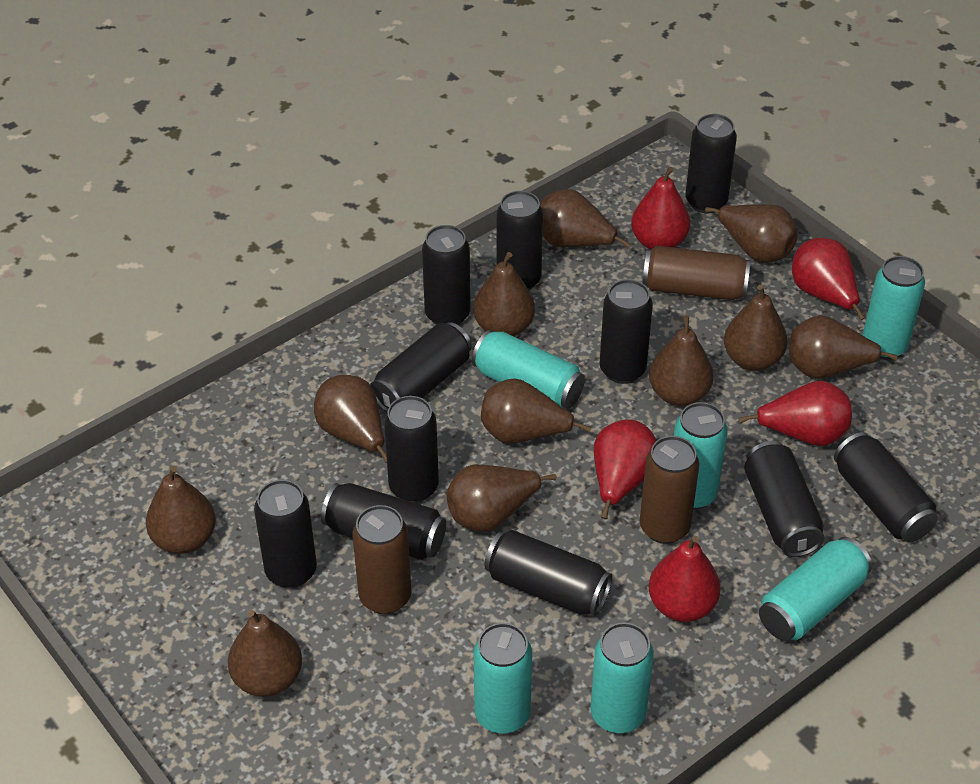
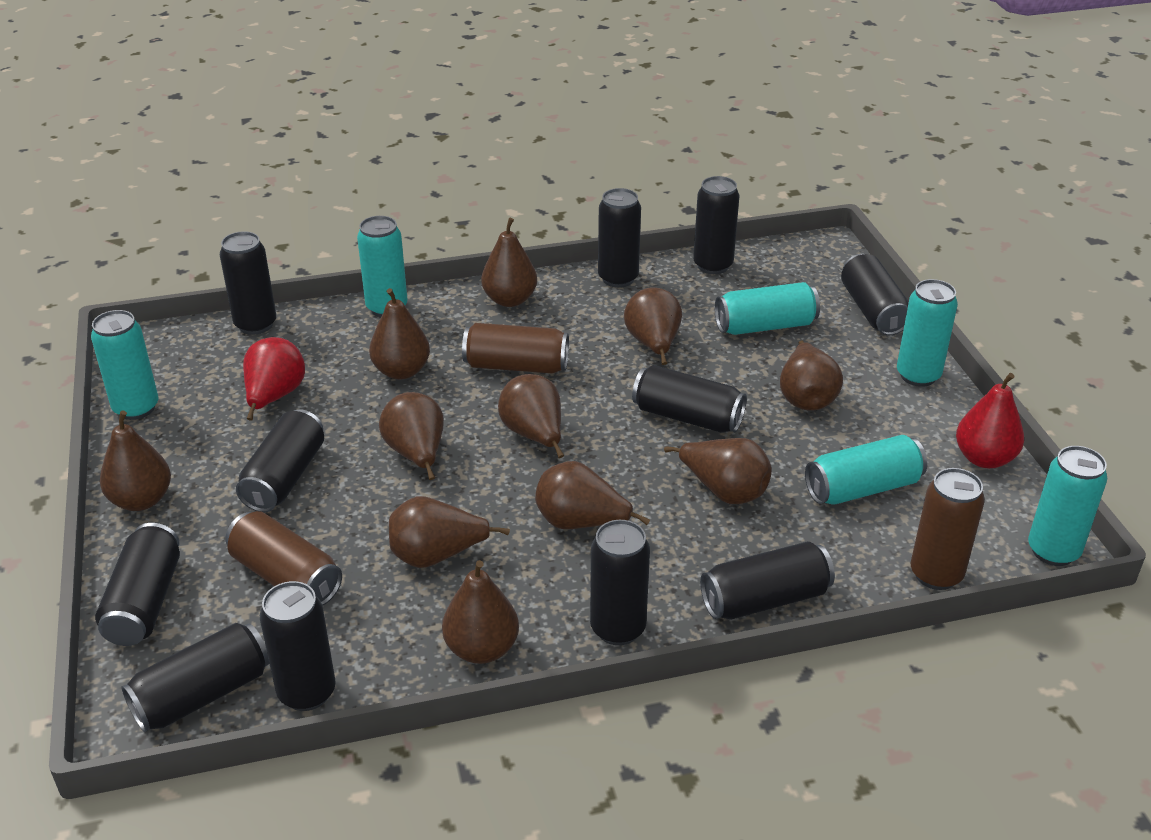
red pear: 5 -> 2

